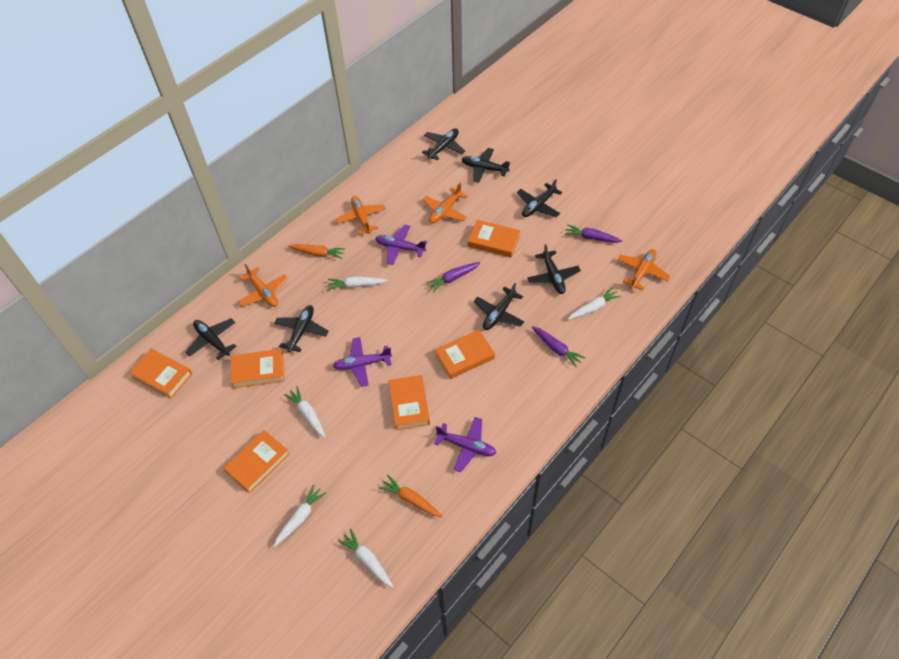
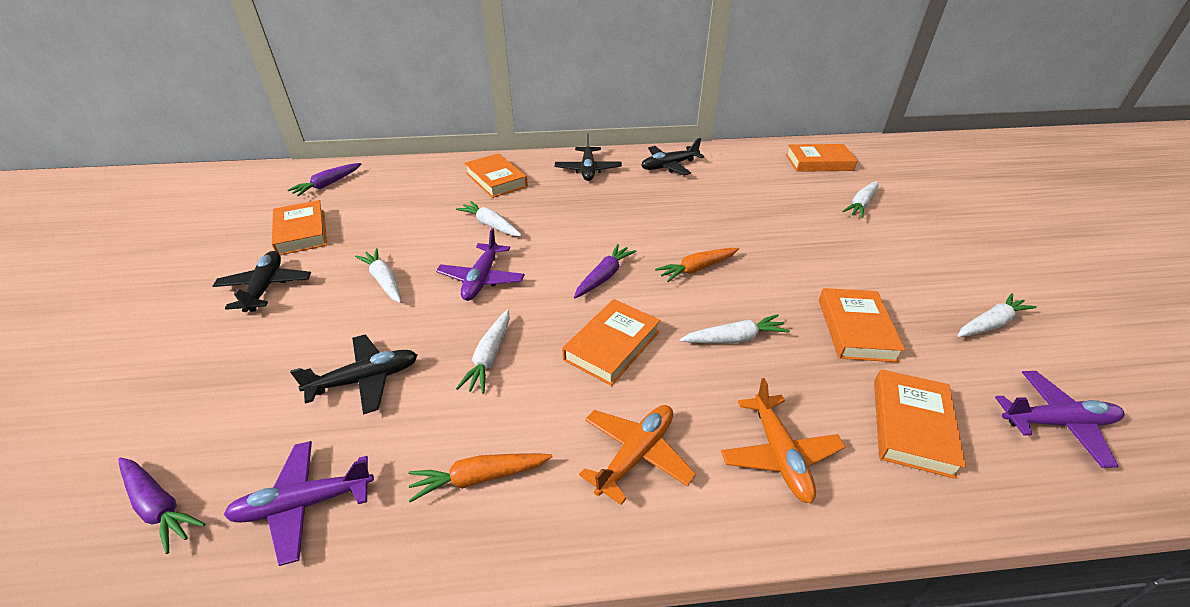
black plane: 7 -> 4
orange plane: 4 -> 2
white carrot: 5 -> 6

